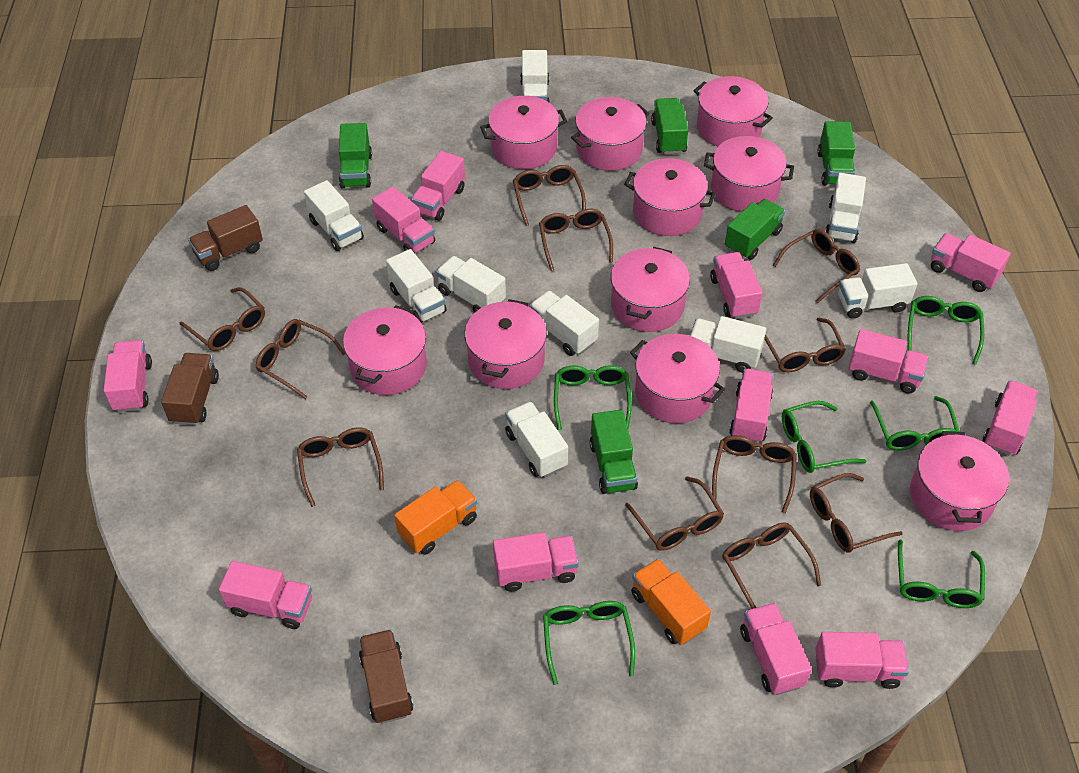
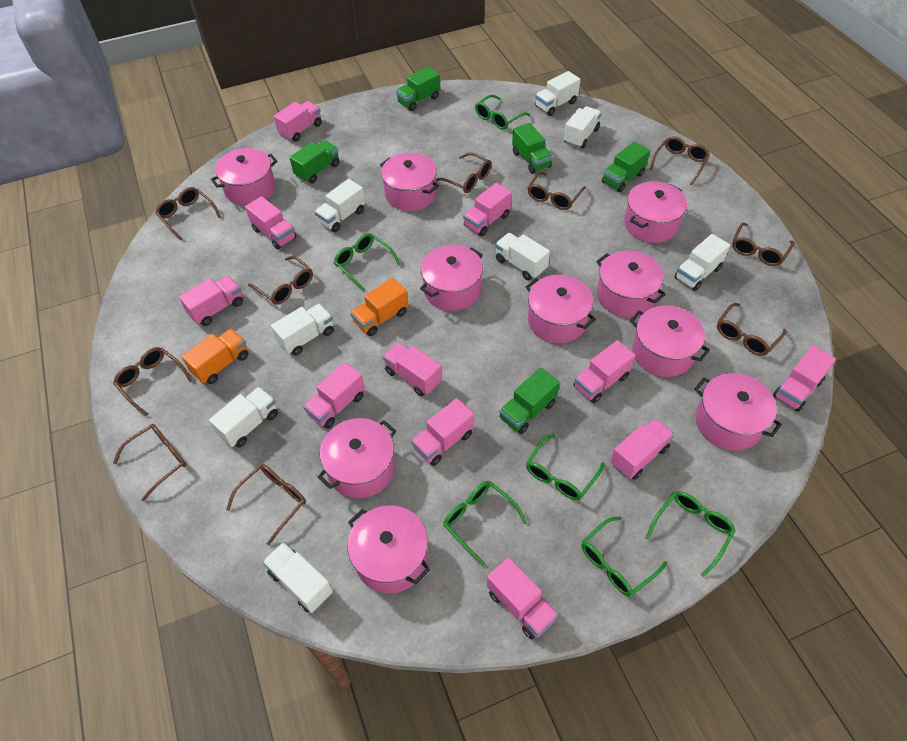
brown glasses: 11 -> 10
brown truck: 3 -> 0
pink truck: 12 -> 11
white truck: 9 -> 8

